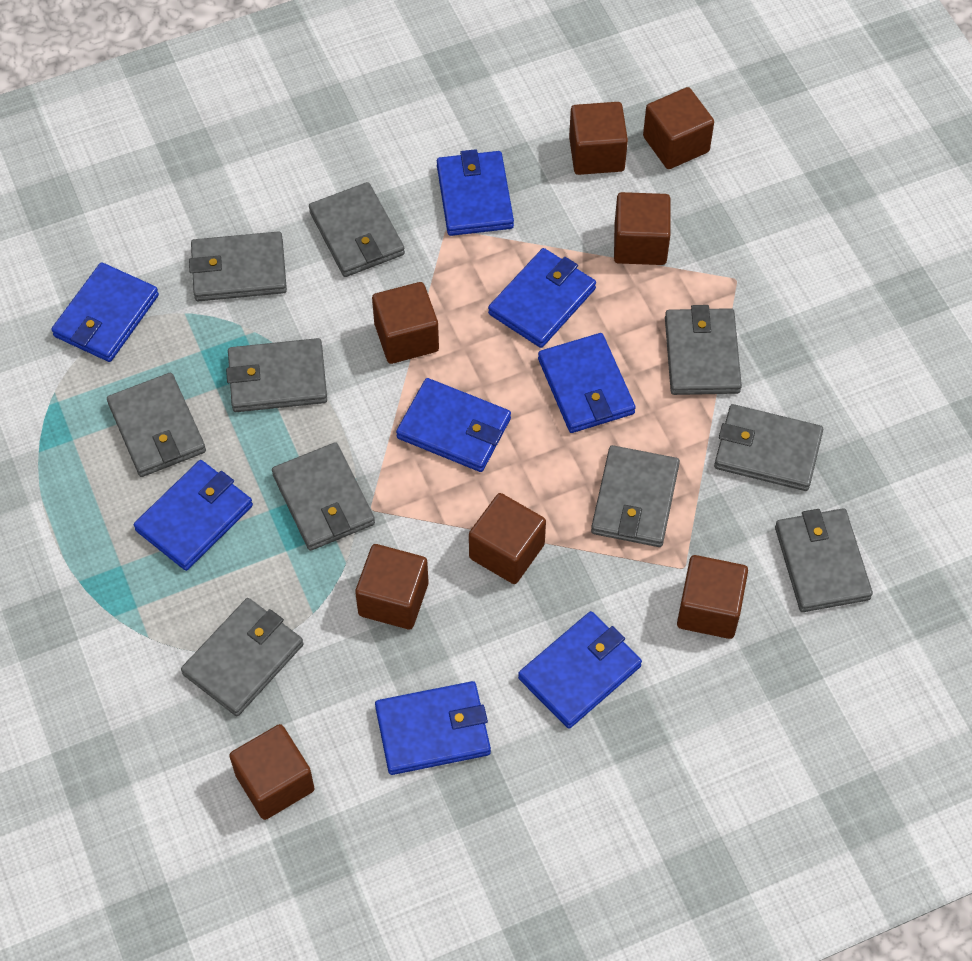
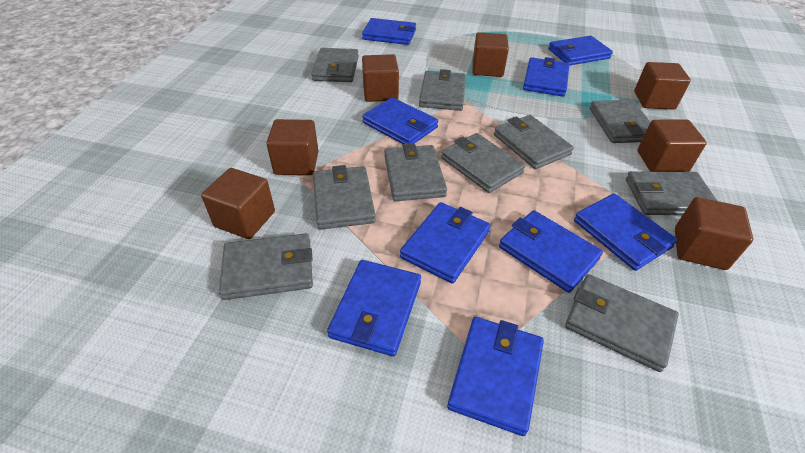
blue wallet: 8 -> 9
brown cube: 8 -> 7

